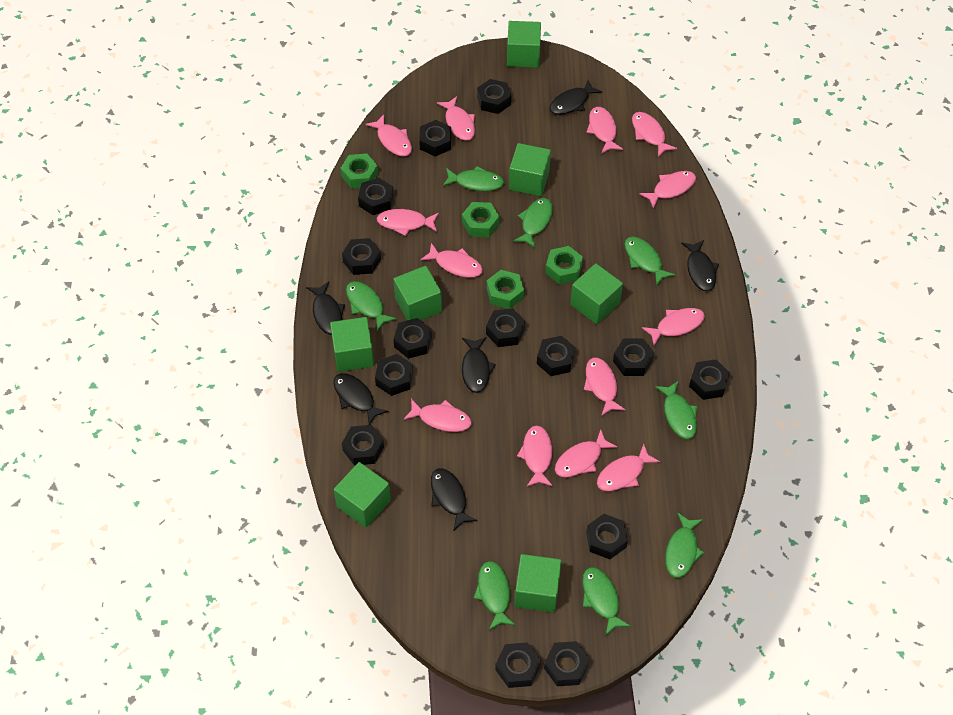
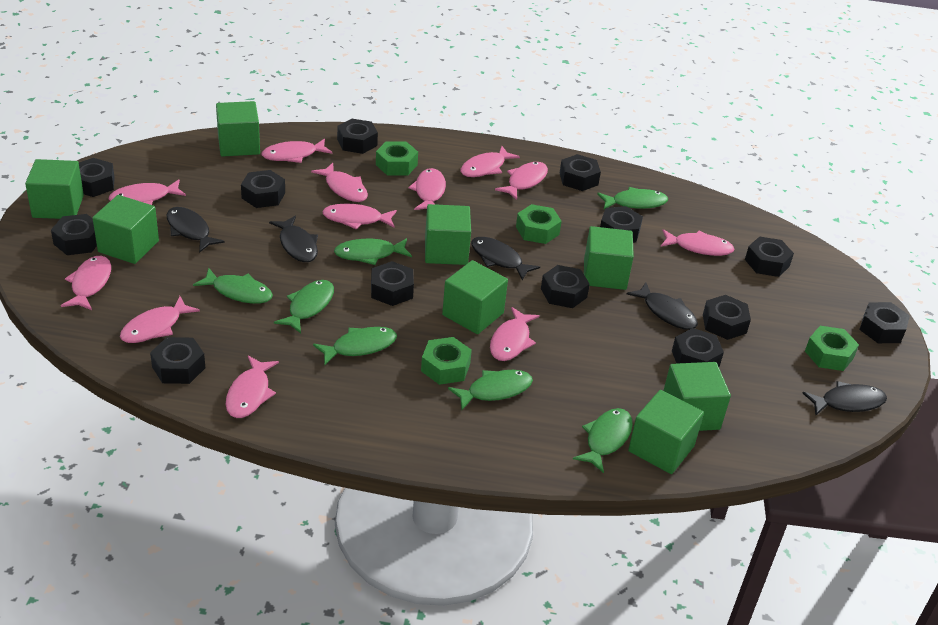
black fish: 6 -> 5
black nut: 14 -> 13
green cube: 7 -> 8
green fish: 8 -> 7
pink fish: 13 -> 12

